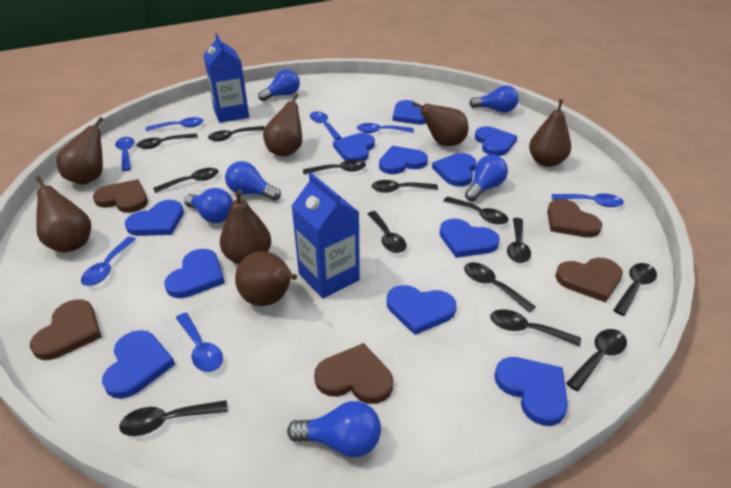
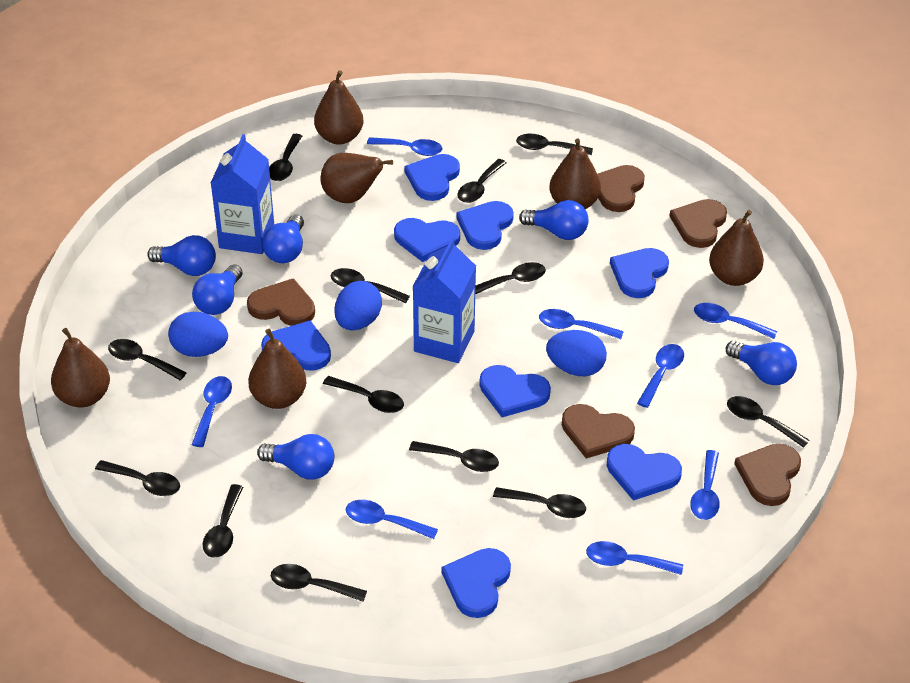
blue egg: 0 -> 3
blue heart: 11 -> 8
blue spoon: 7 -> 8
brown pear: 7 -> 6

